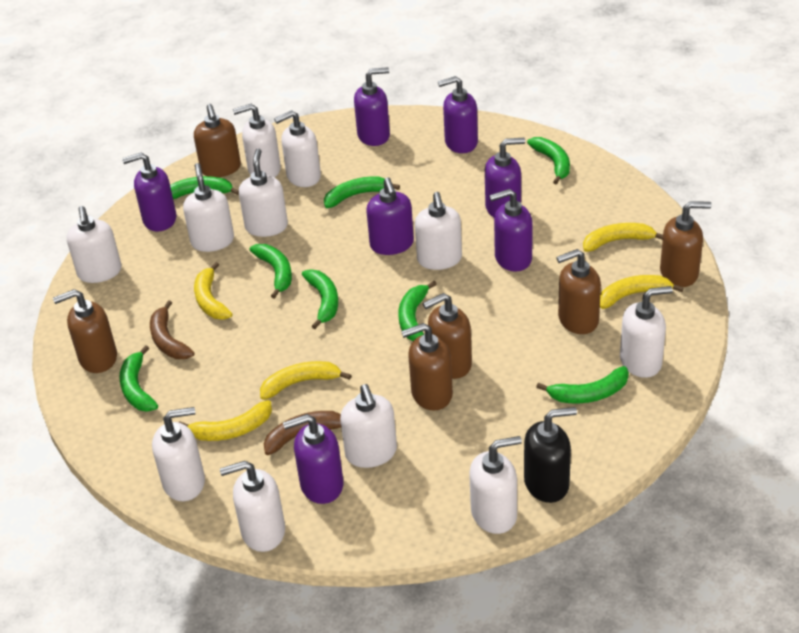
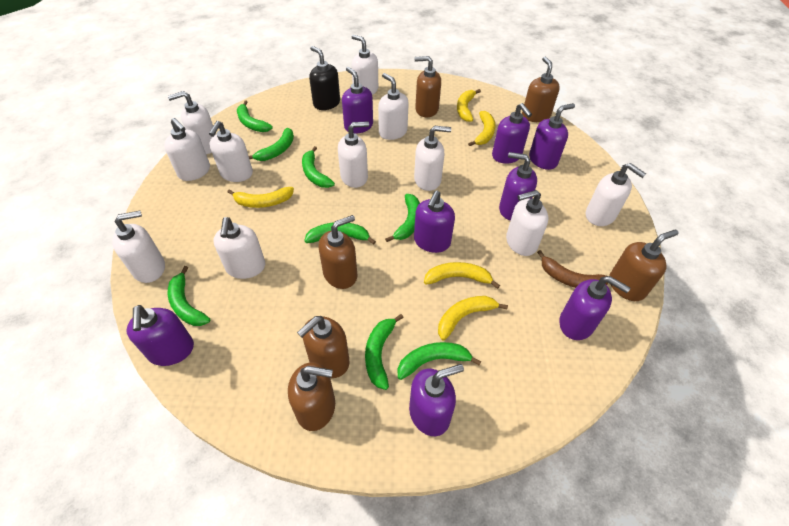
brown banana: 2 -> 1
purple soap dispenser: 7 -> 8

